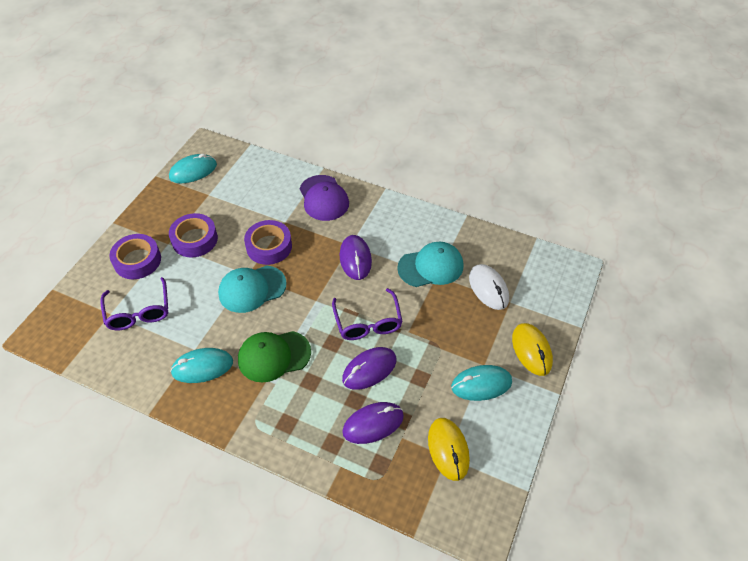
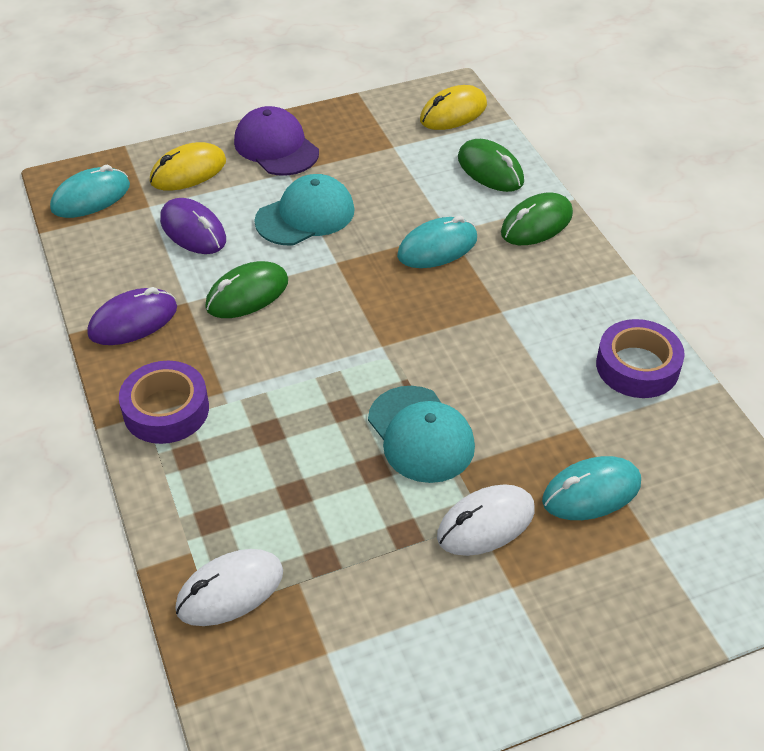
green cap: 1 -> 0
green mouse: 0 -> 3
purple glasses: 2 -> 0
purple mouse: 3 -> 2
purple tape: 3 -> 2
white mouse: 1 -> 2

